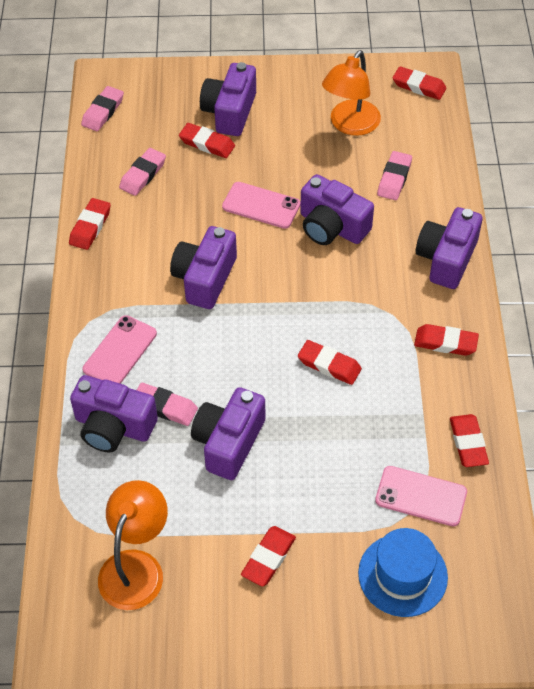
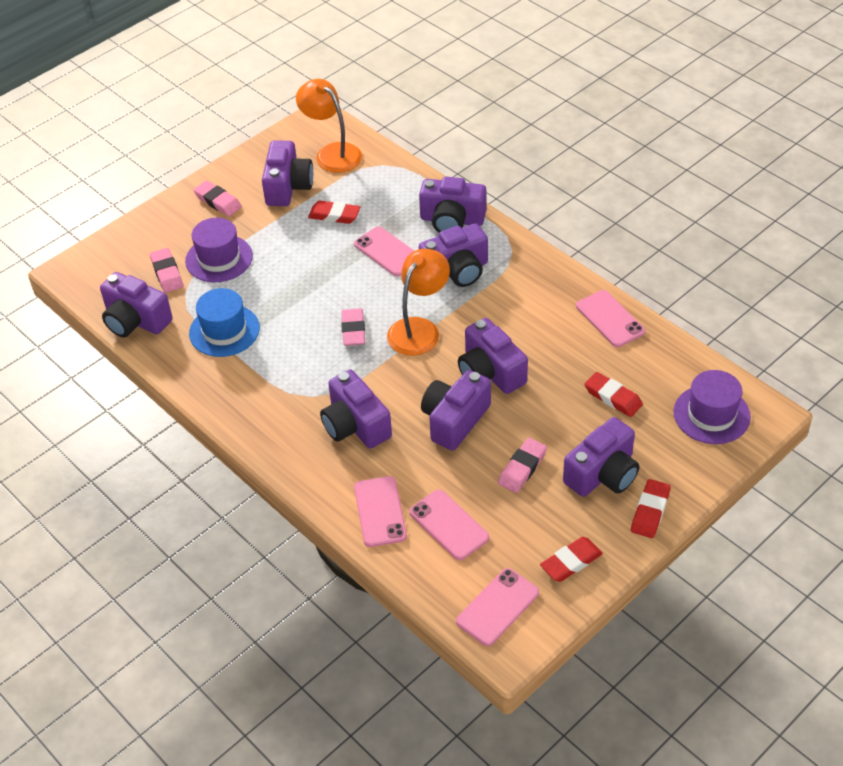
pink phone: 3 -> 5
purple camera: 6 -> 8
purple hat: 0 -> 2
red eraser: 7 -> 4

